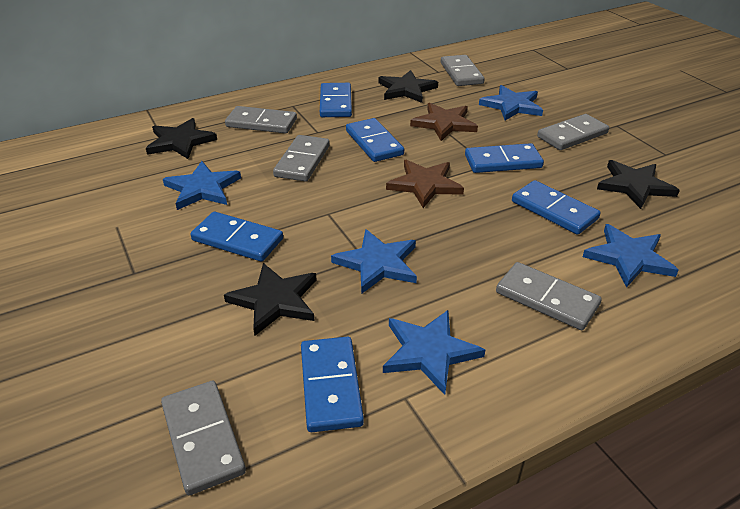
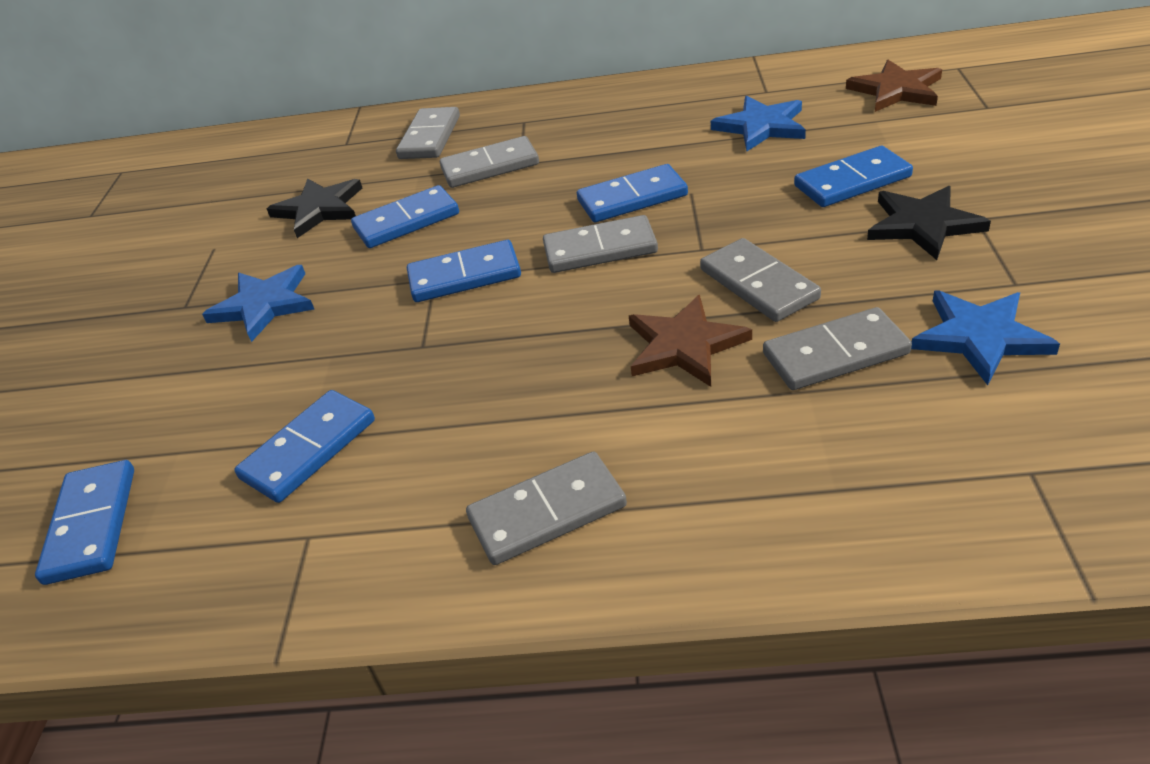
black star: 4 -> 2
blue star: 5 -> 3

